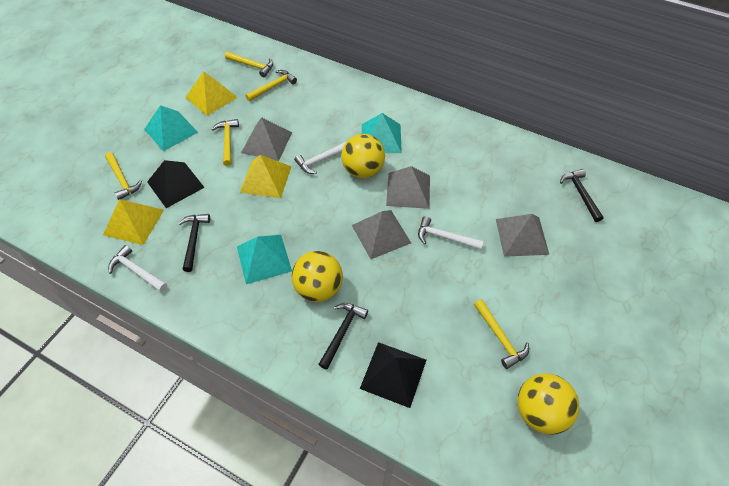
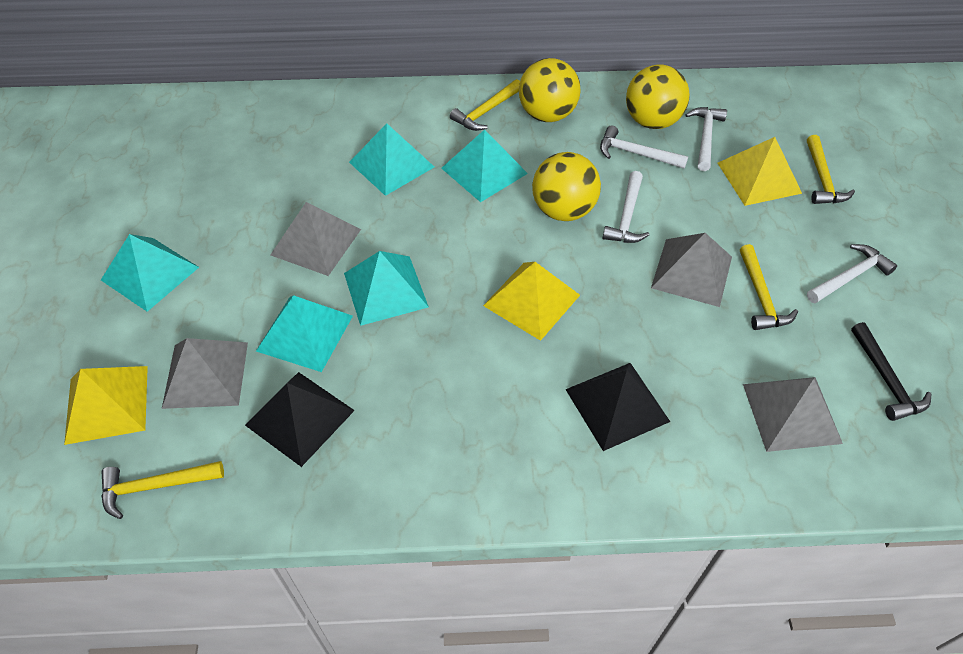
black hammer: 3 -> 1
turquoise pyramid: 3 -> 5
white hammer: 3 -> 4
yellow hammer: 5 -> 4

